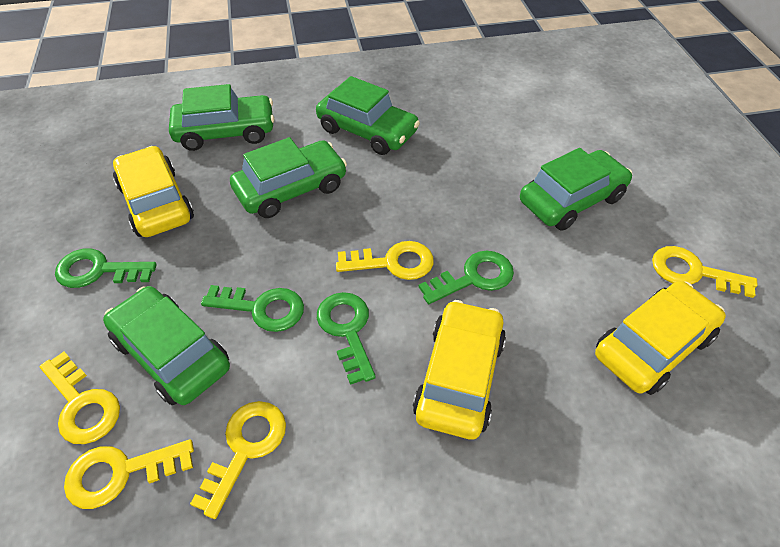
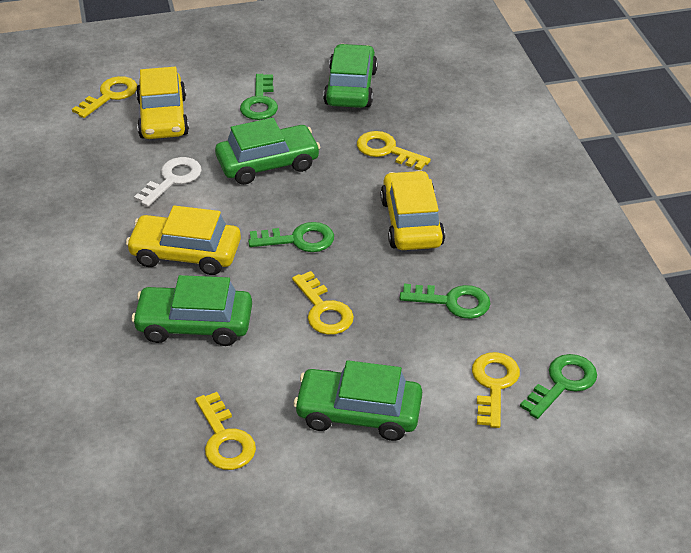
green car: 5 -> 4
white key: 0 -> 1

